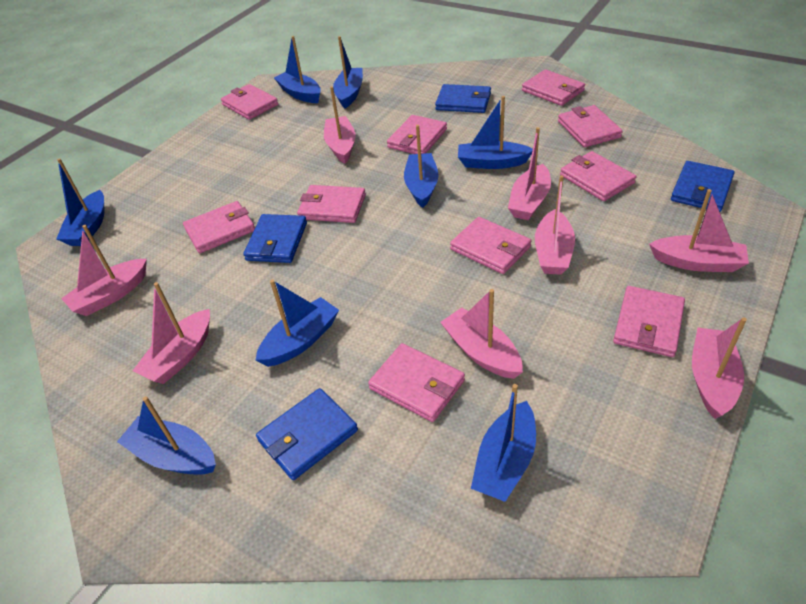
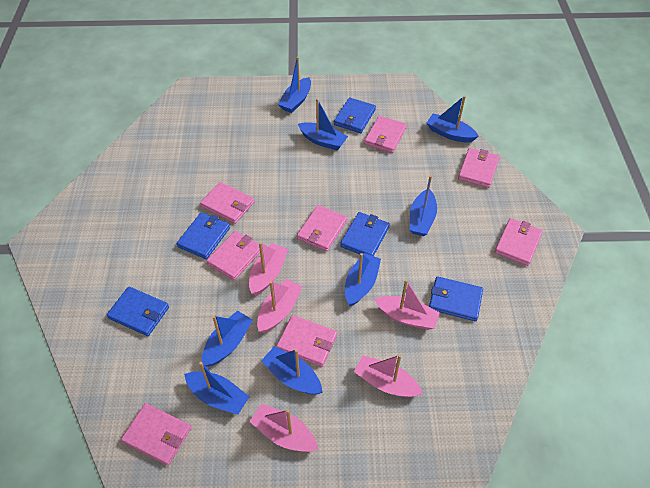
blue wallet: 4 -> 5
pink boat: 8 -> 5
pink wallet: 10 -> 8

